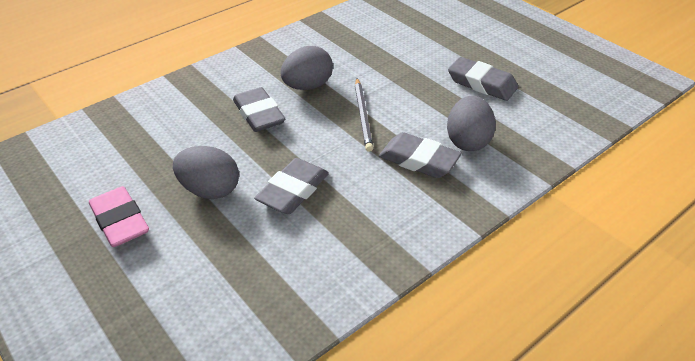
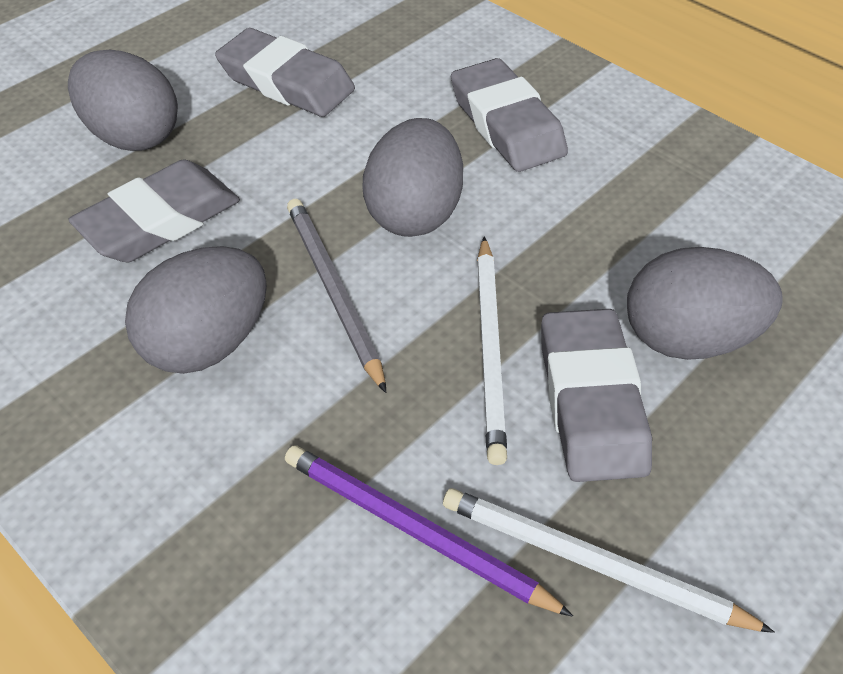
grey egg: 3 -> 4
pink eraser: 1 -> 0
purple pencil: 0 -> 1
white pencil: 0 -> 2

